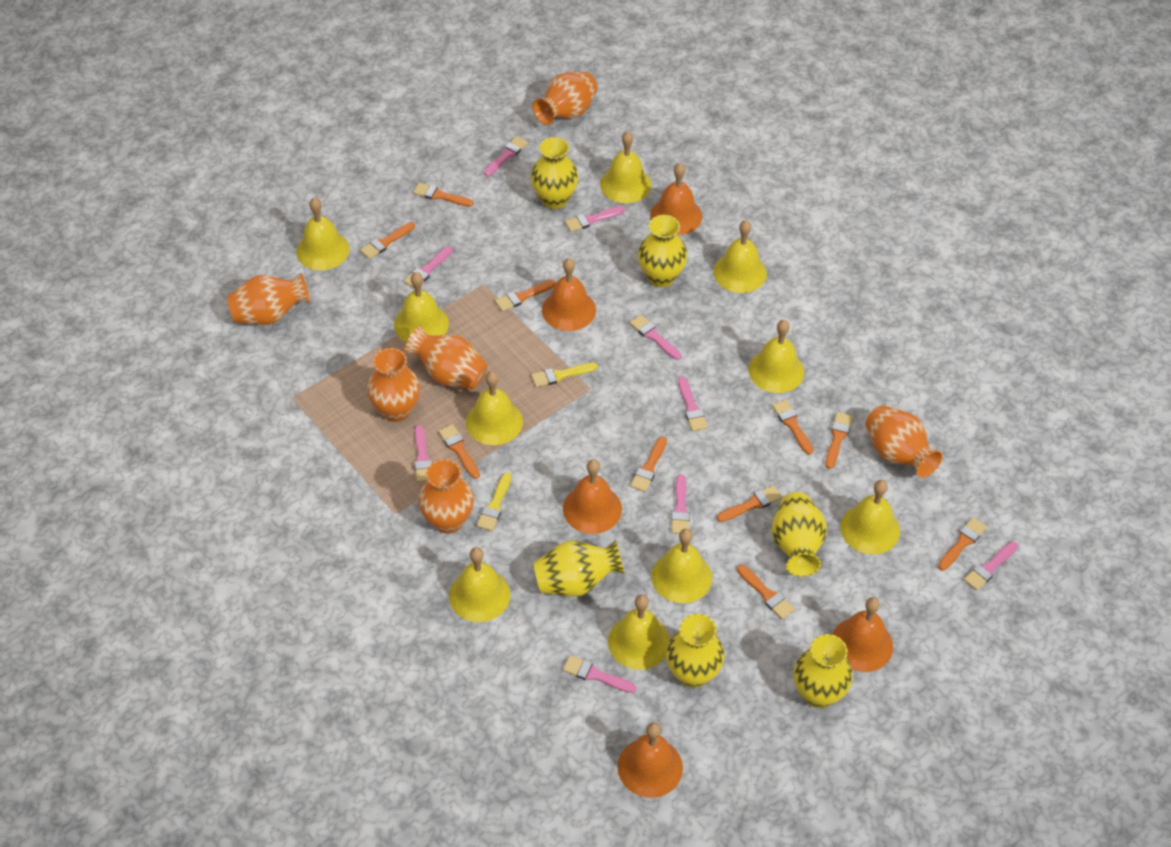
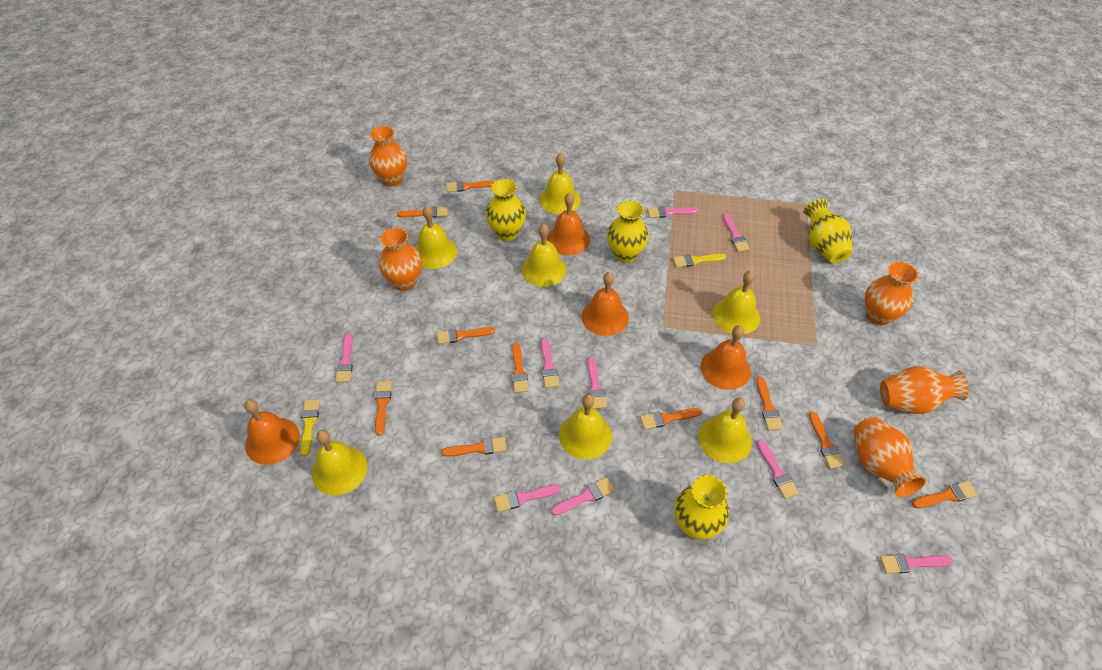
orange bell: 5 -> 4
orange vase: 6 -> 5
yellow bell: 10 -> 7
yellow vase: 6 -> 4

